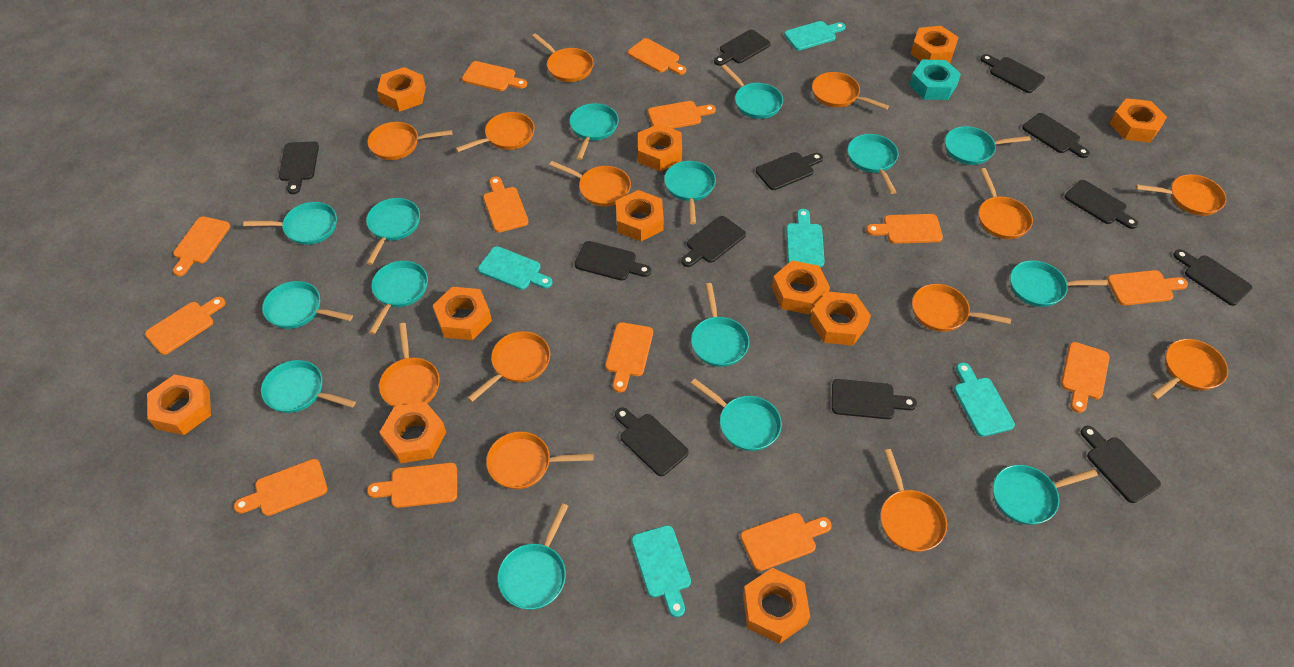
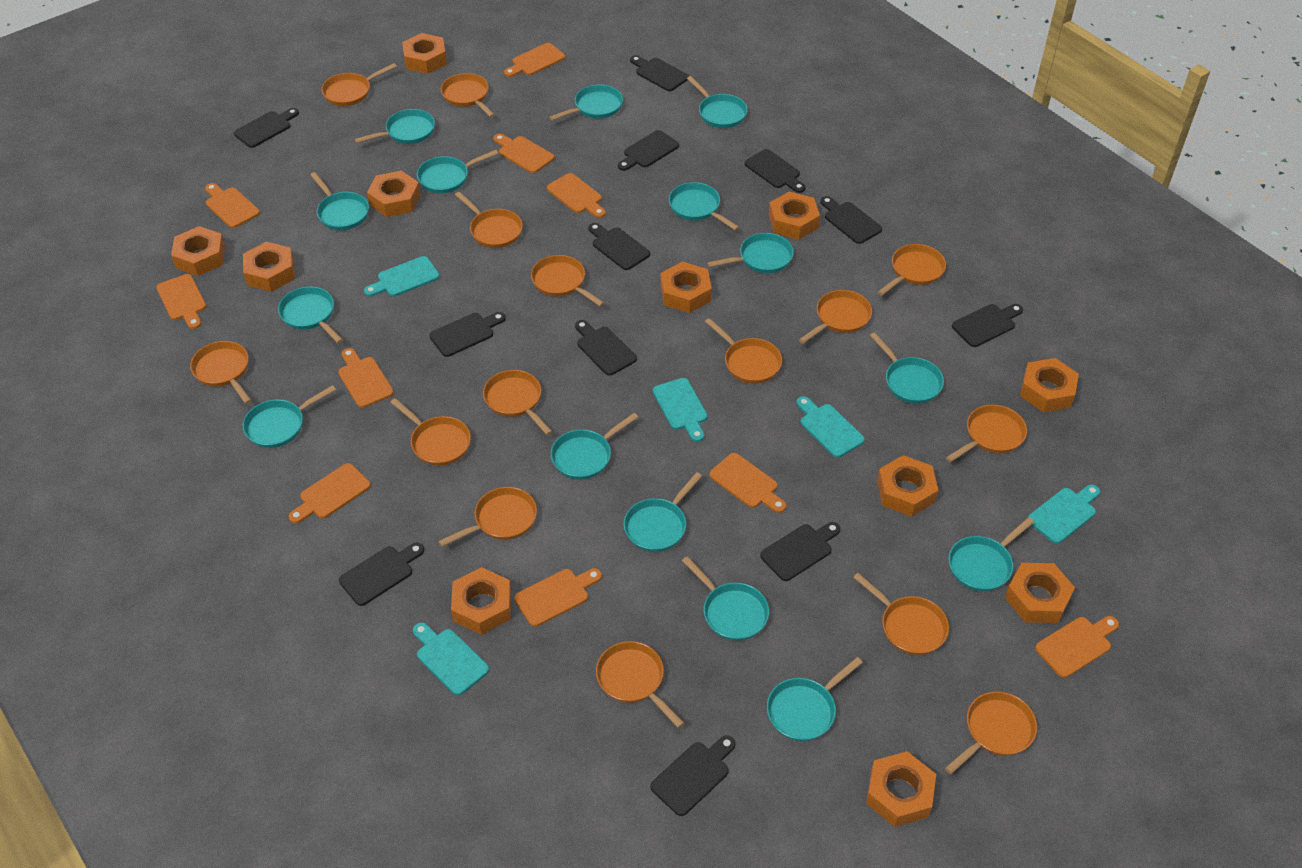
orange cutting board: 13 -> 10
orange pan: 13 -> 15
turquoise nut: 1 -> 0

